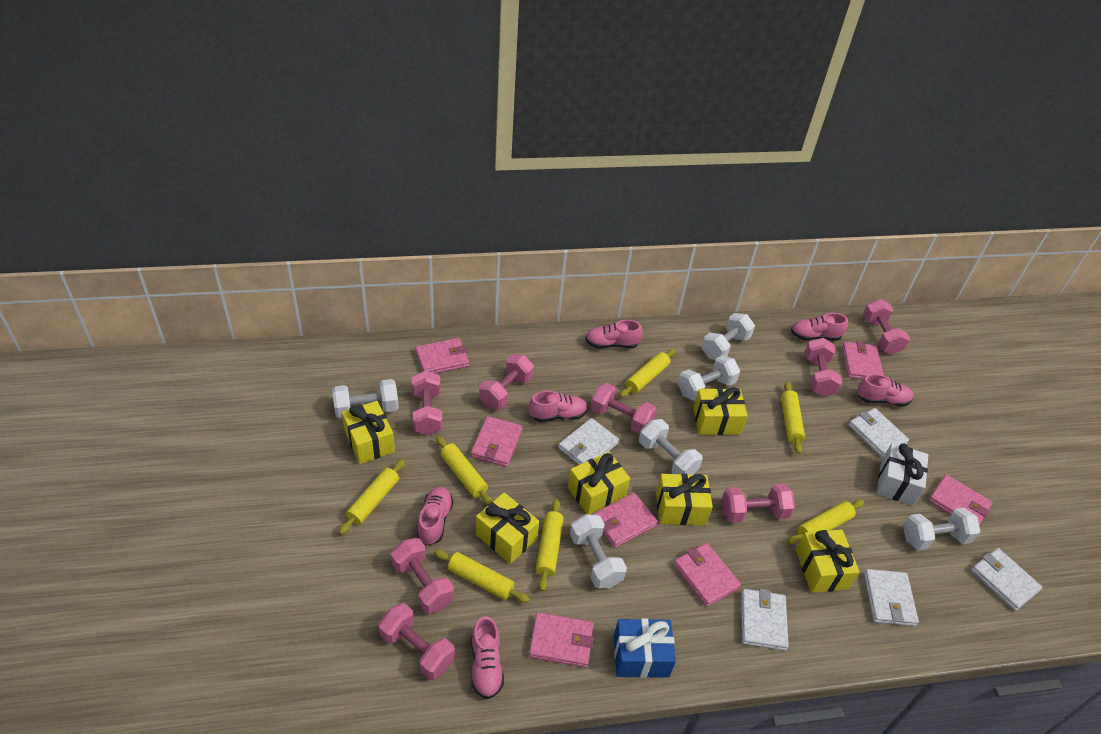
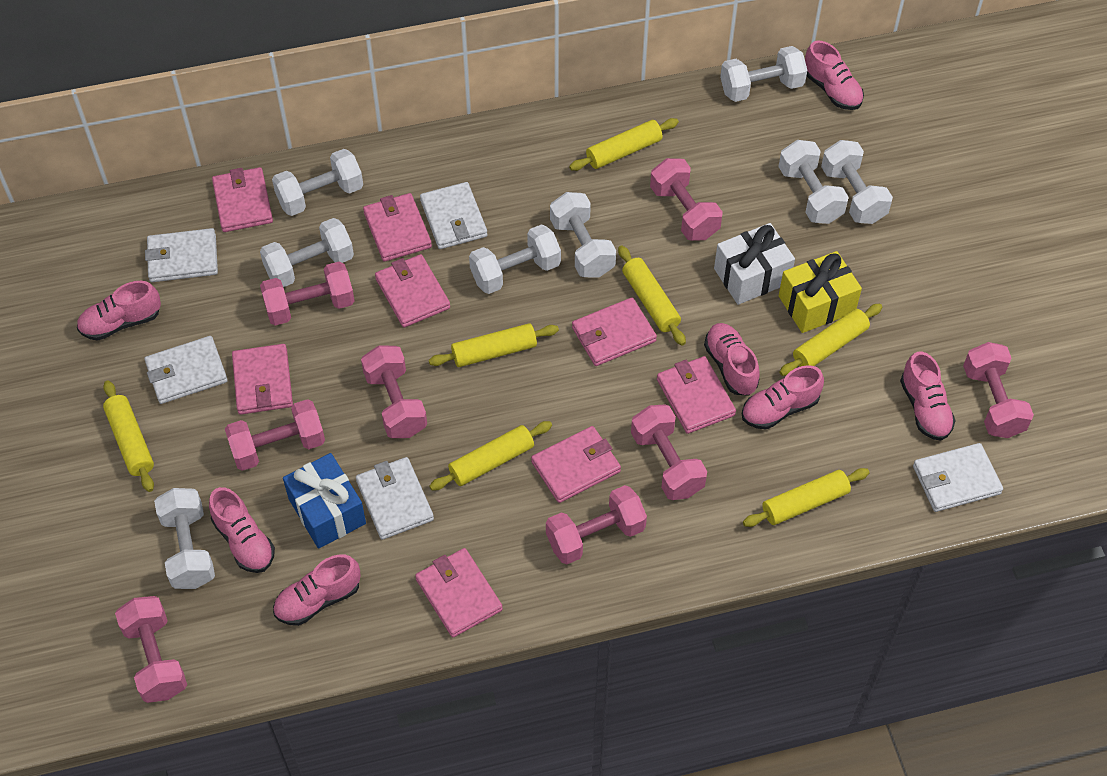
pink shoe: 6 -> 7
pink wallet: 7 -> 8
white dumbbell: 6 -> 8
yellow gift: 6 -> 1

